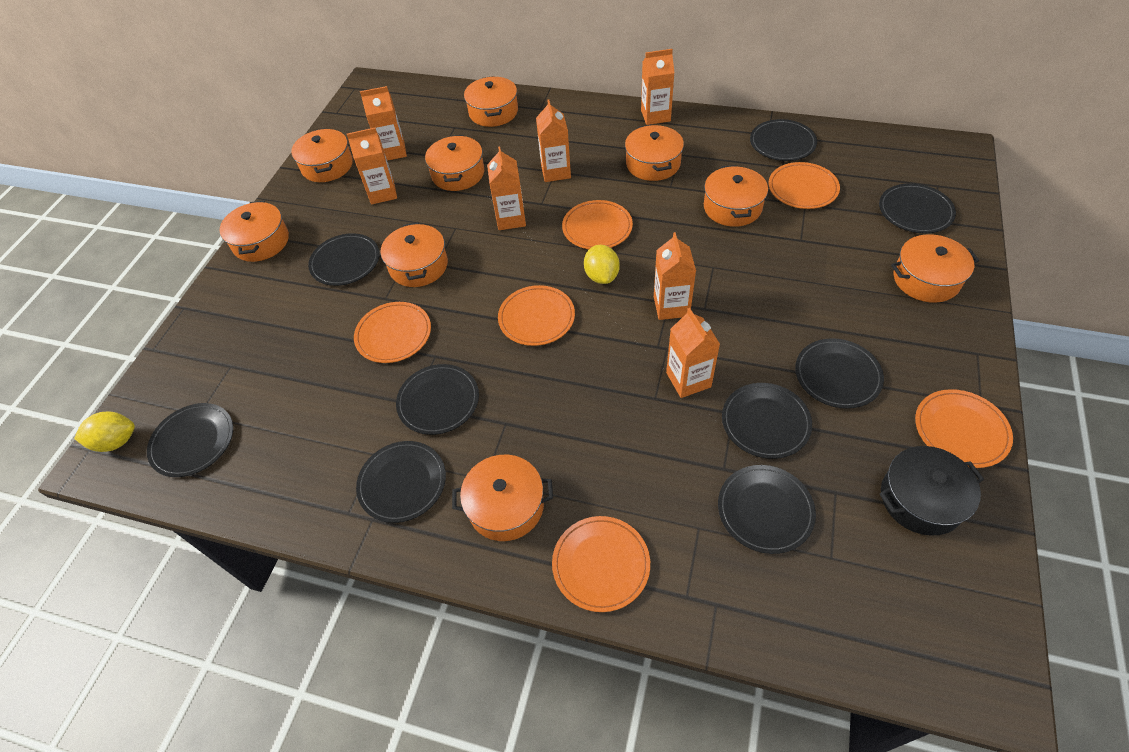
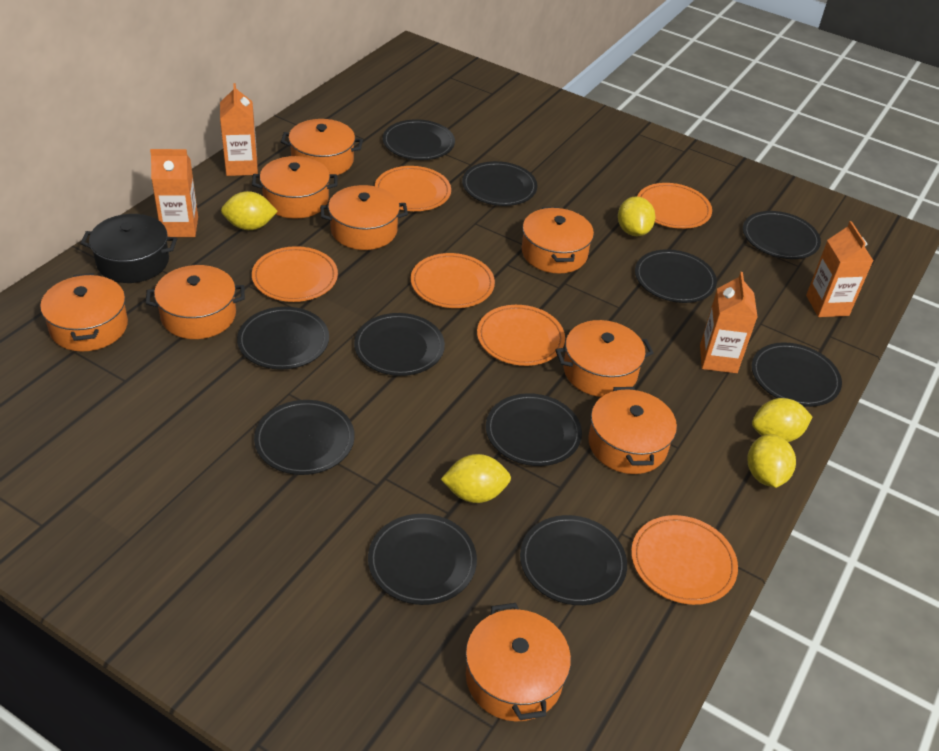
black plate: 9 -> 11
orange carton: 7 -> 4
yellow lemon: 2 -> 5

